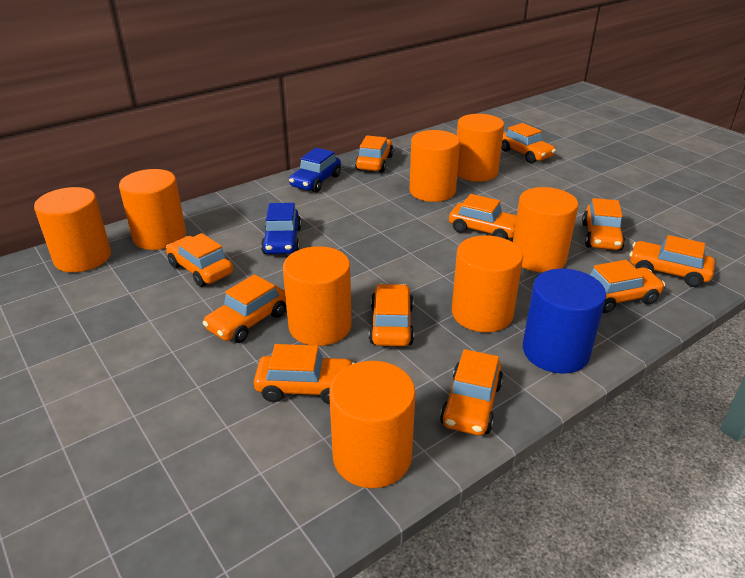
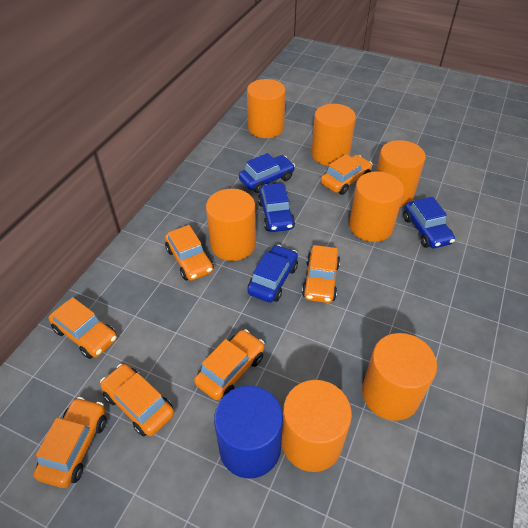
blue car: 2 -> 4
orange car: 11 -> 7
orange cylinder: 8 -> 7

